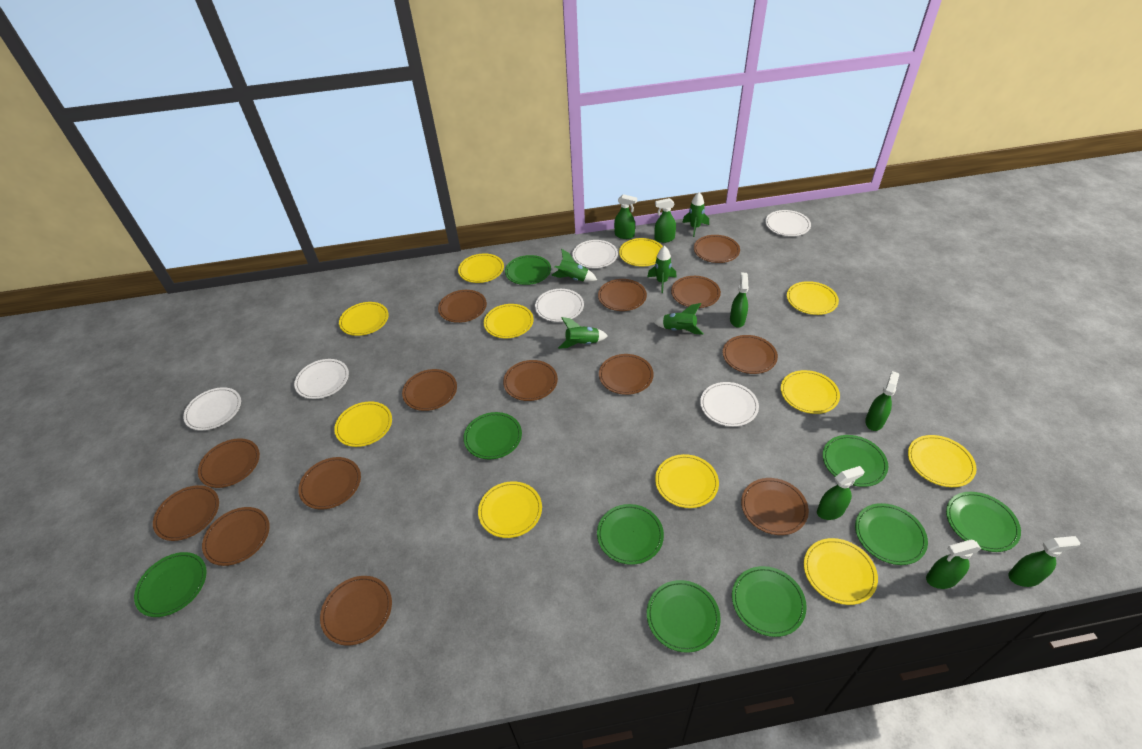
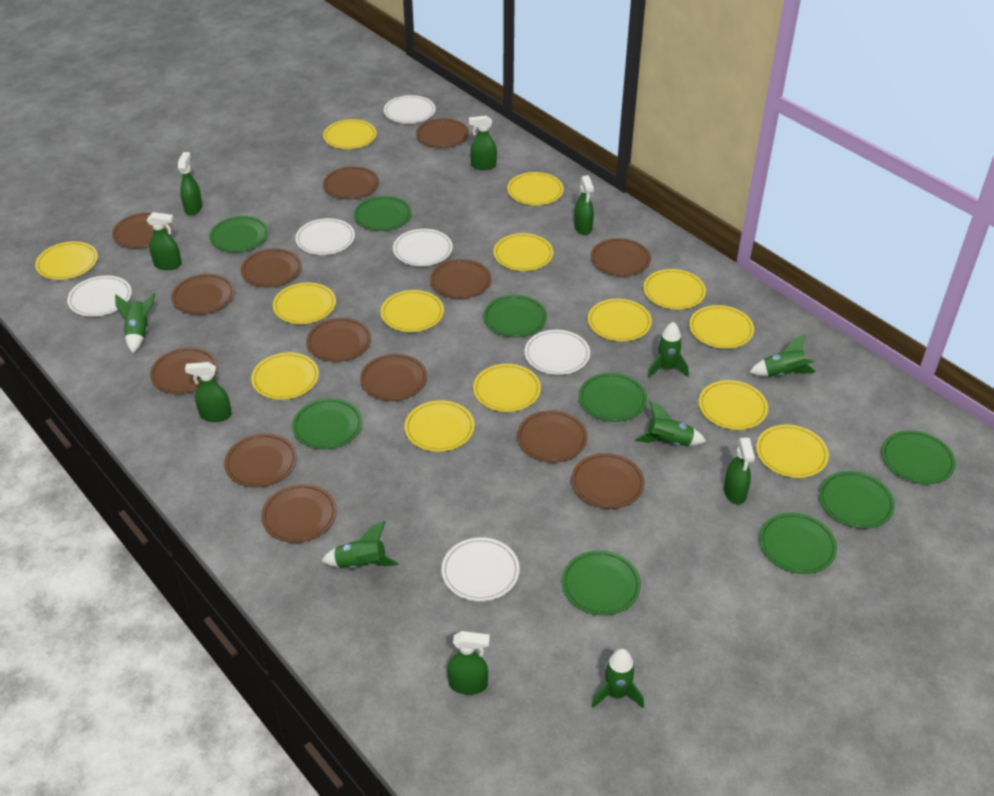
green rocket: 5 -> 6
yellow plate: 11 -> 14

